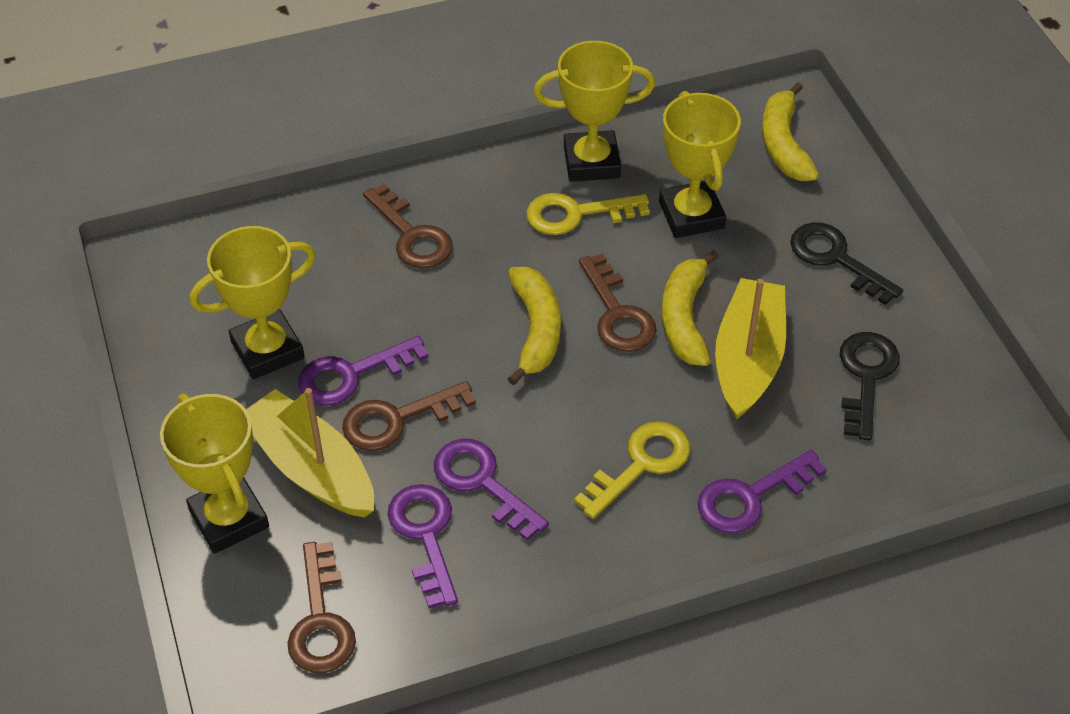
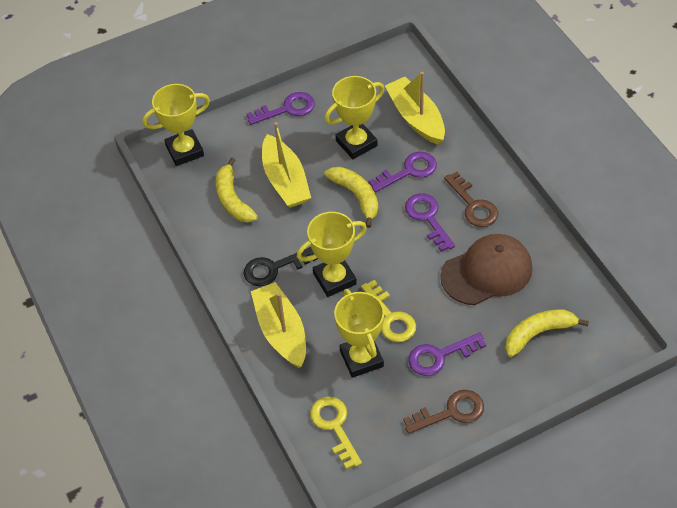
black key: 2 -> 1
brown cap: 0 -> 1
brown key: 4 -> 2
yellow boat: 2 -> 3

